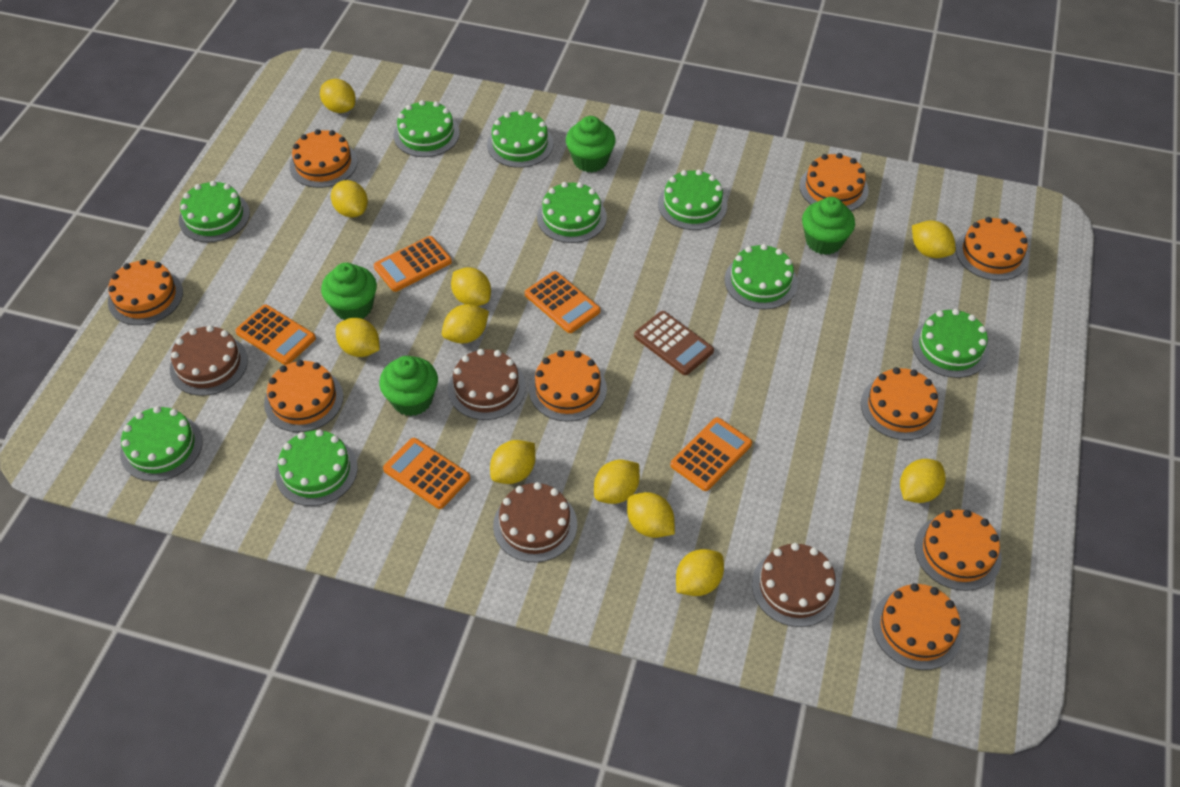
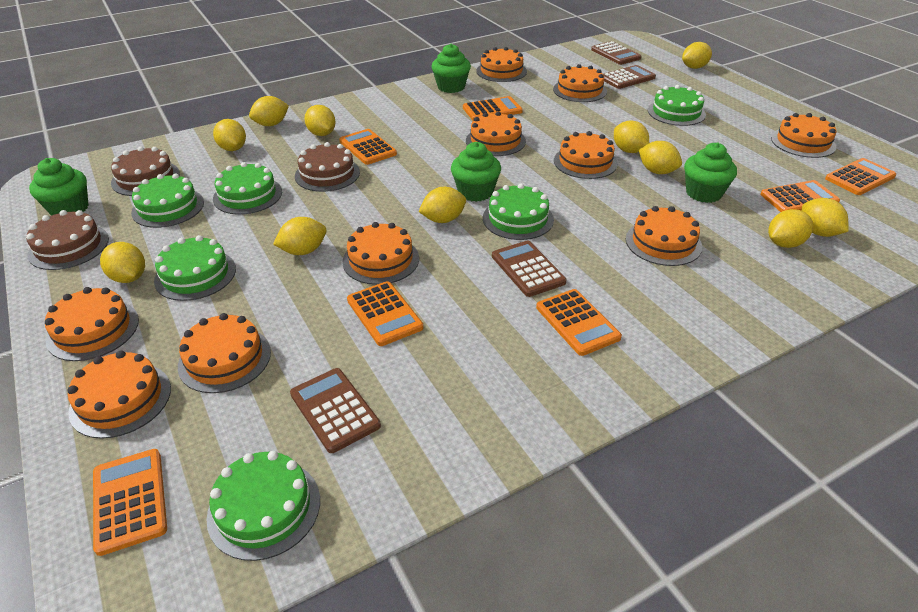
brown cake: 4 -> 3
brown calculator: 1 -> 4
green cake: 9 -> 6
orange cake: 9 -> 10
orange calculator: 5 -> 7

